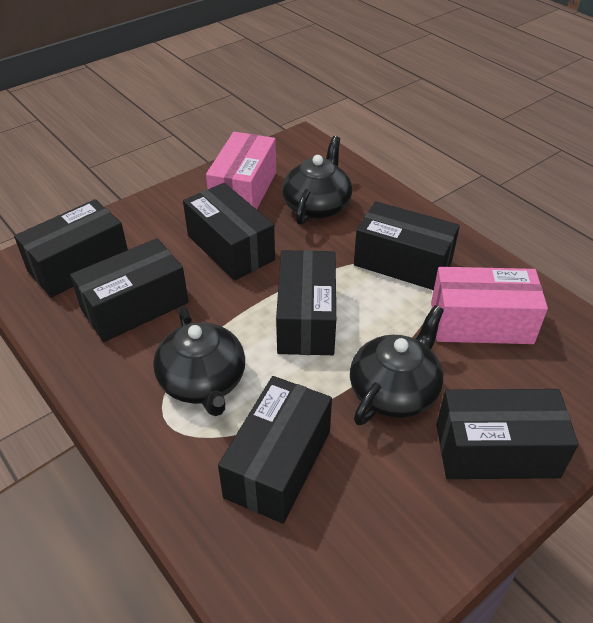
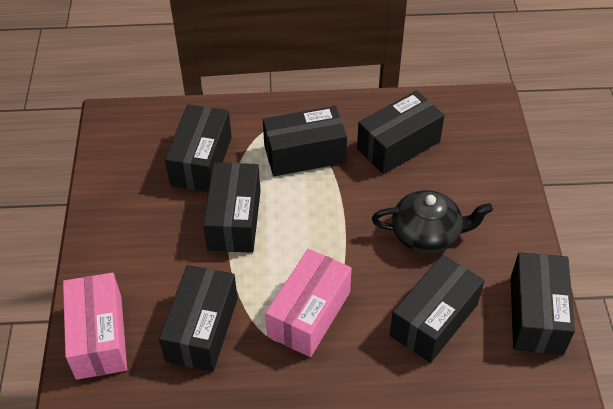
black teapot: 3 -> 1

